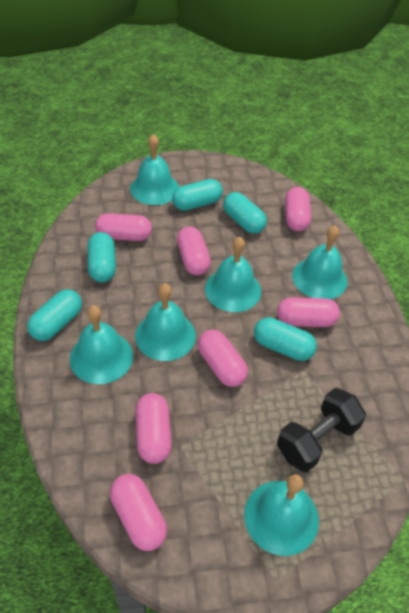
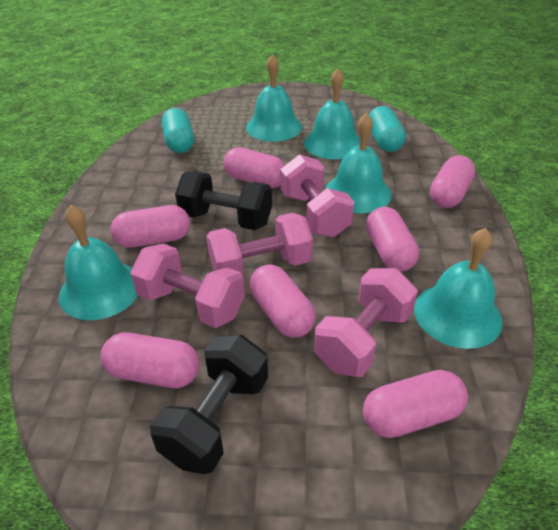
black dumbbell: 1 -> 2
pink dumbbell: 0 -> 4
turquoise bell: 6 -> 5
turquoise capsule: 5 -> 2

